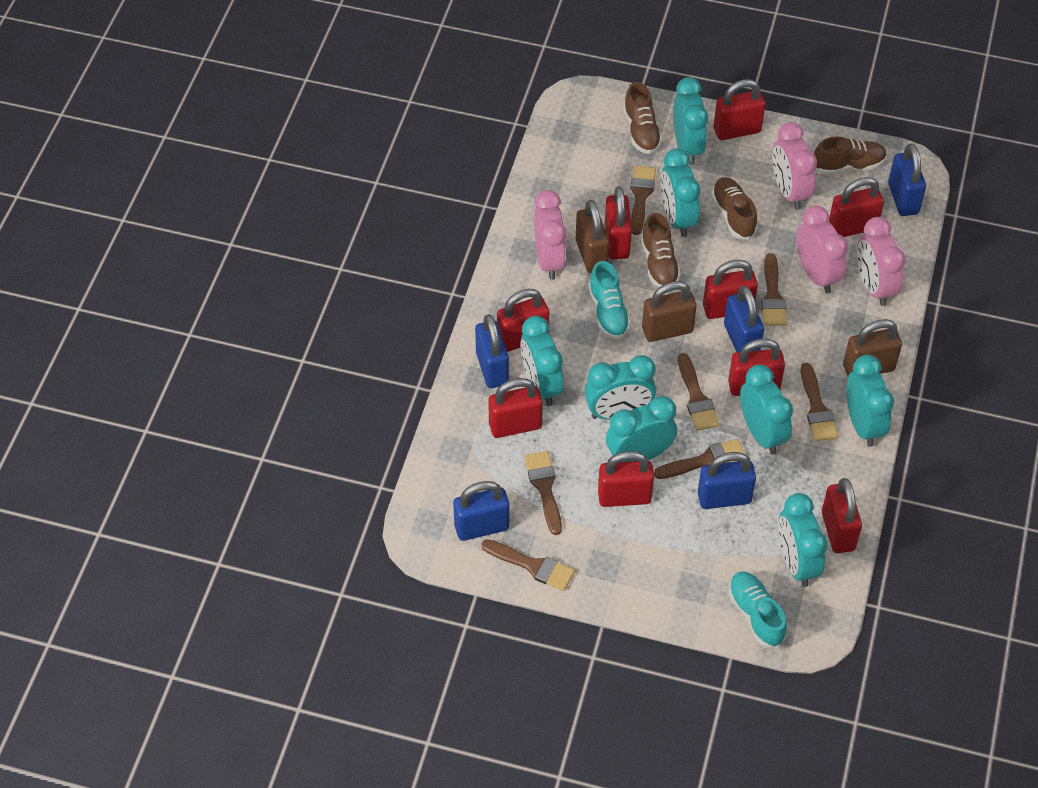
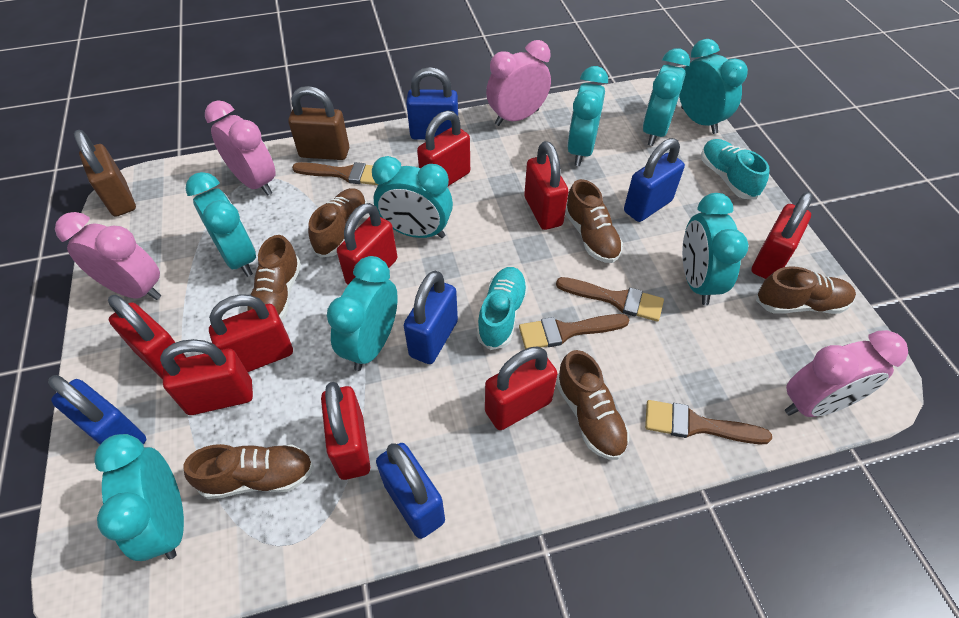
brown brush: 7 -> 4
brown padlock: 3 -> 2
brown shoe: 4 -> 6

